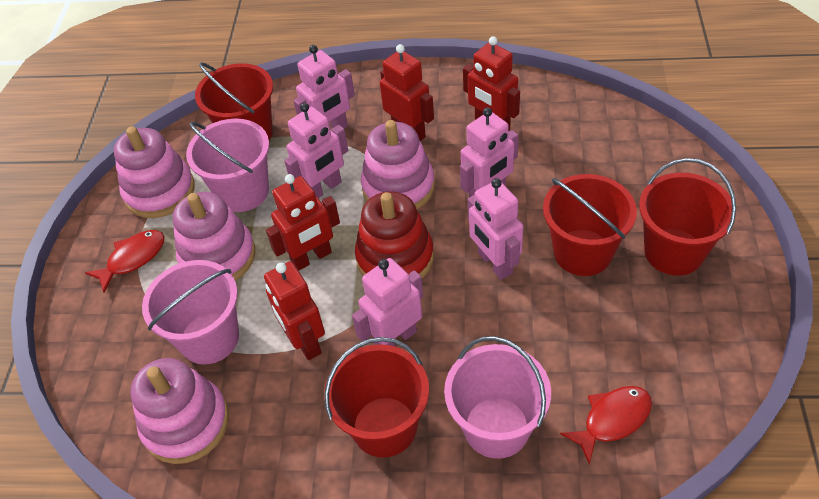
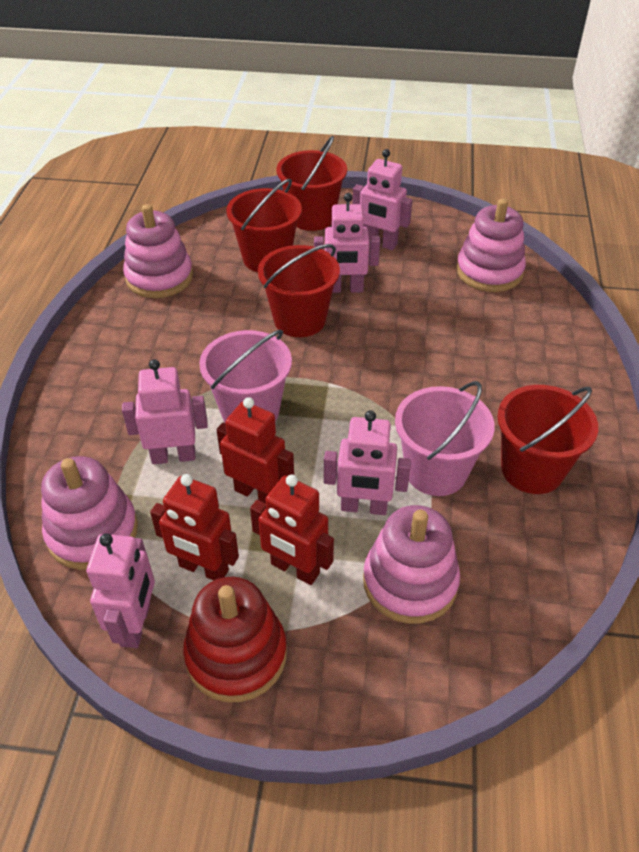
pink bucket: 3 -> 2
red fish: 2 -> 0
red robot: 4 -> 3

